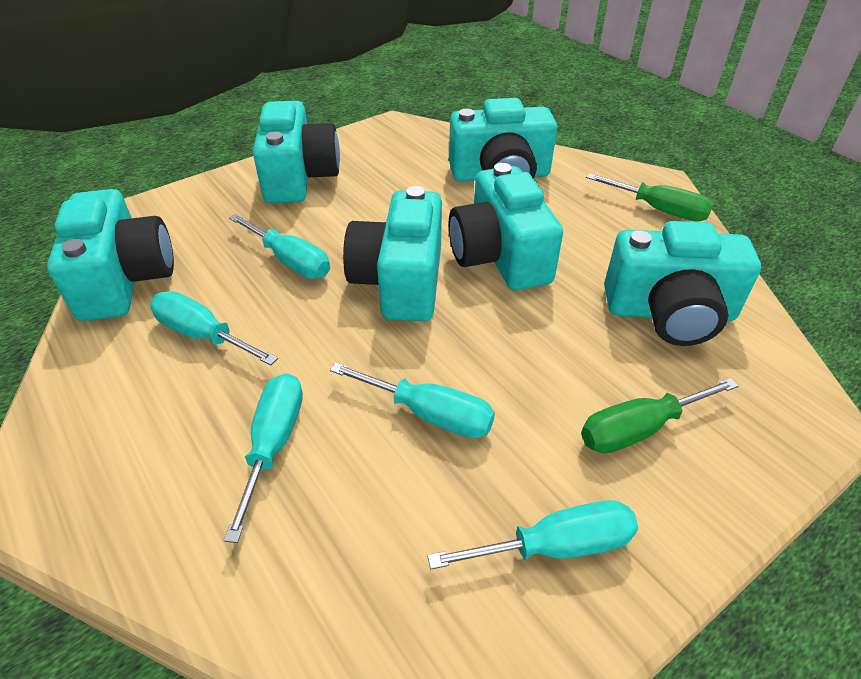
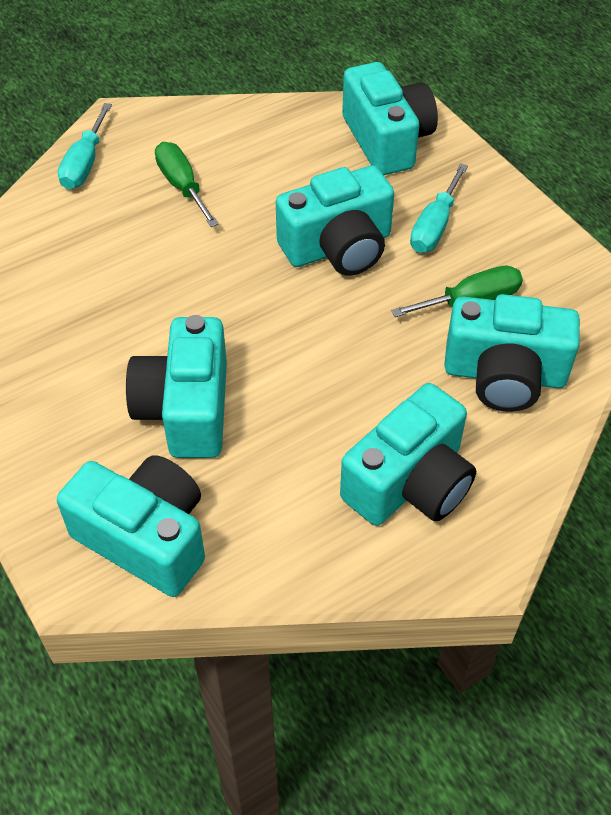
turquoise screwdriver: 5 -> 2

